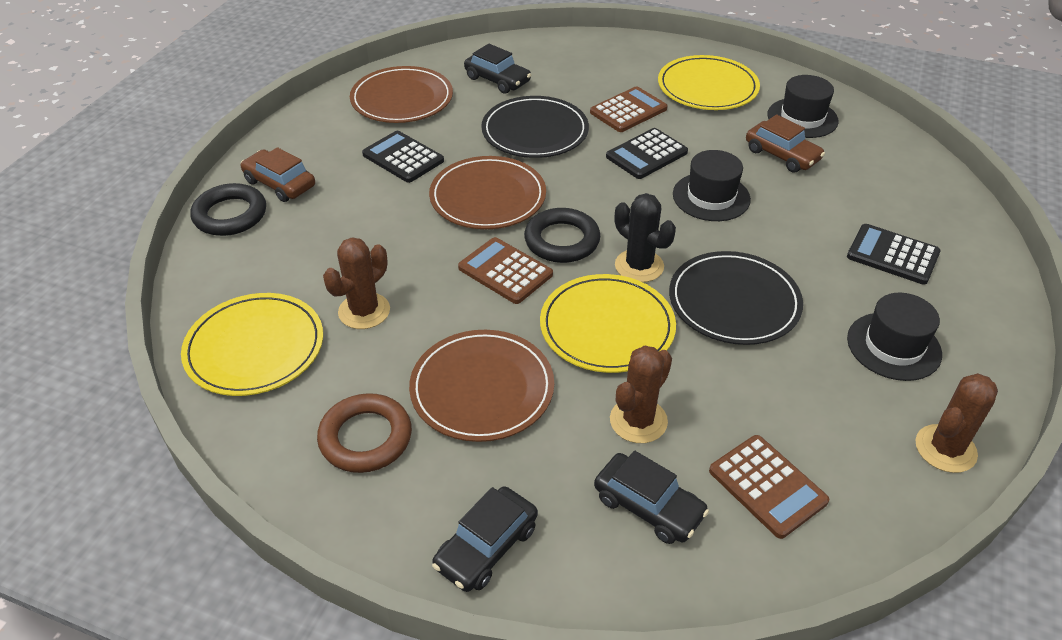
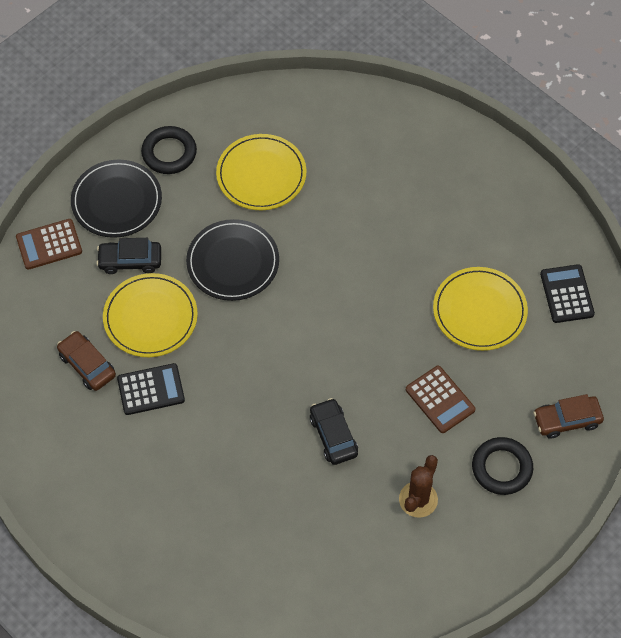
black cactus: 1 -> 0
black calculator: 3 -> 2
black car: 3 -> 2
black hat: 3 -> 0
brown cactus: 3 -> 1
brown calculator: 3 -> 2
brown plate: 3 -> 0
brown ring: 1 -> 0

